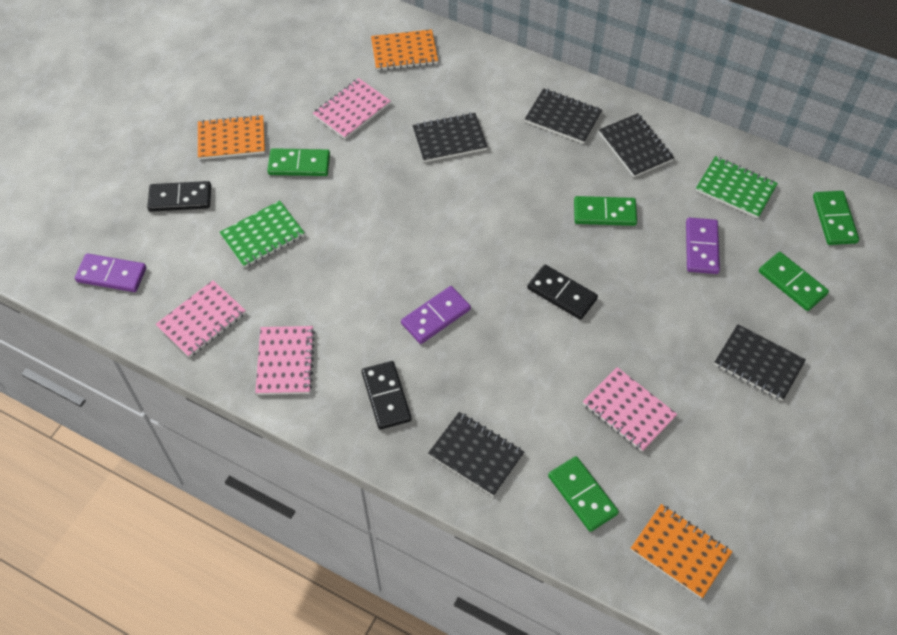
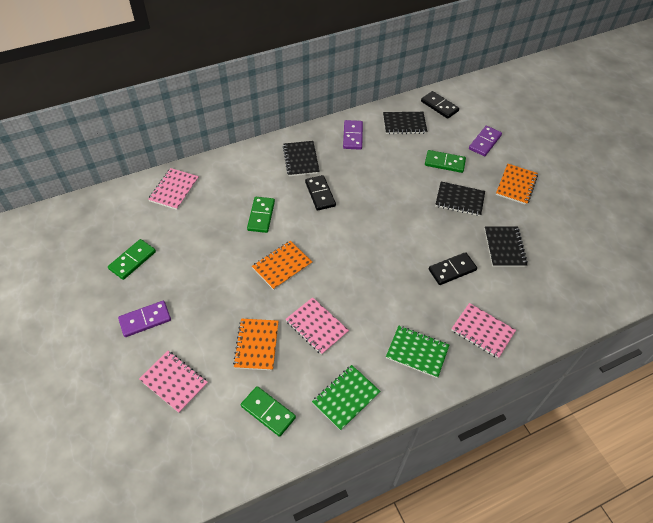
black notebook: 5 -> 4
green domino: 5 -> 4

